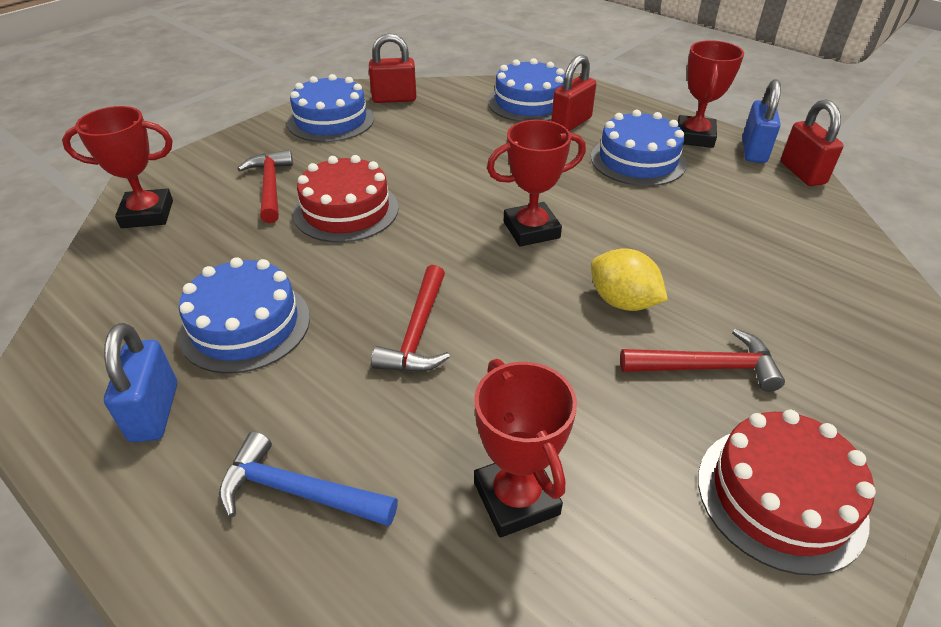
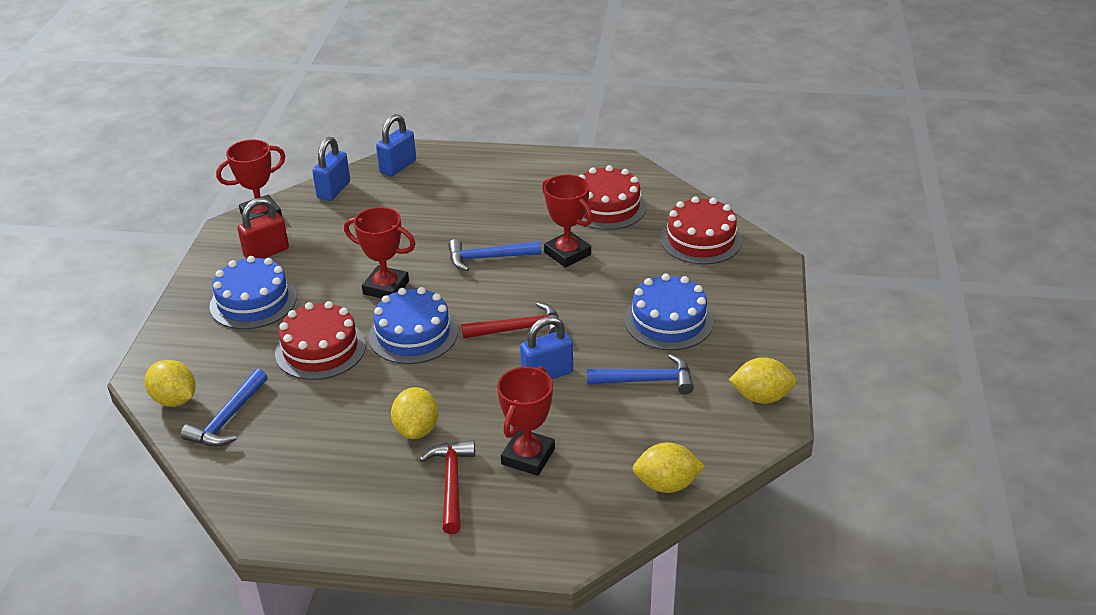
blue cake: 4 -> 3
blue hammer: 1 -> 3
blue padlock: 2 -> 3
red cake: 2 -> 3
red hammer: 3 -> 2
red padlock: 3 -> 1
yellow lemon: 1 -> 4

